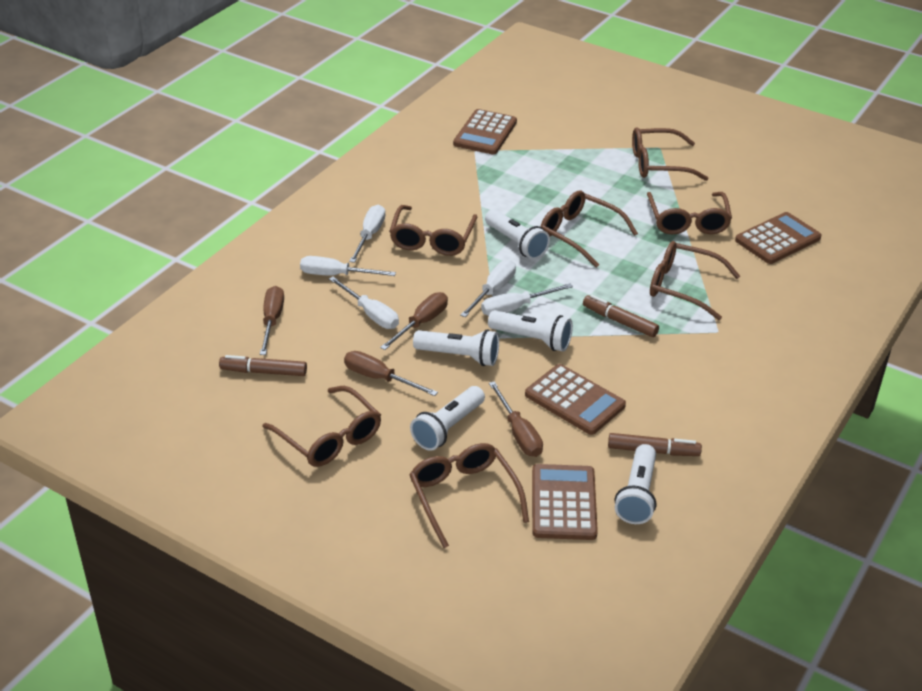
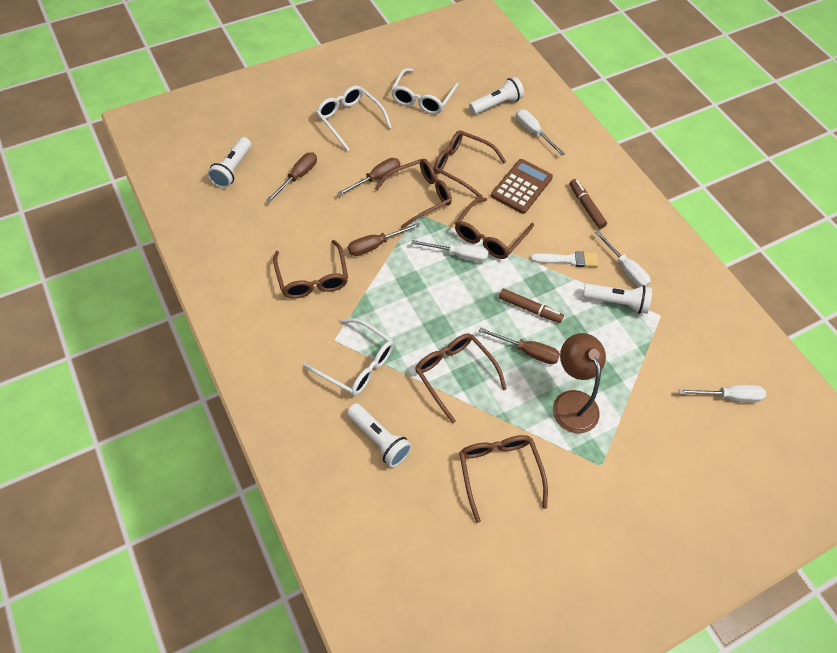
brown calculator: 4 -> 1
brown glasses: 7 -> 6
brown lamp: 0 -> 1
brown marker: 3 -> 2
white brush: 0 -> 1
white flashlight: 5 -> 4
white glasses: 0 -> 3
white screwdriver: 5 -> 4

